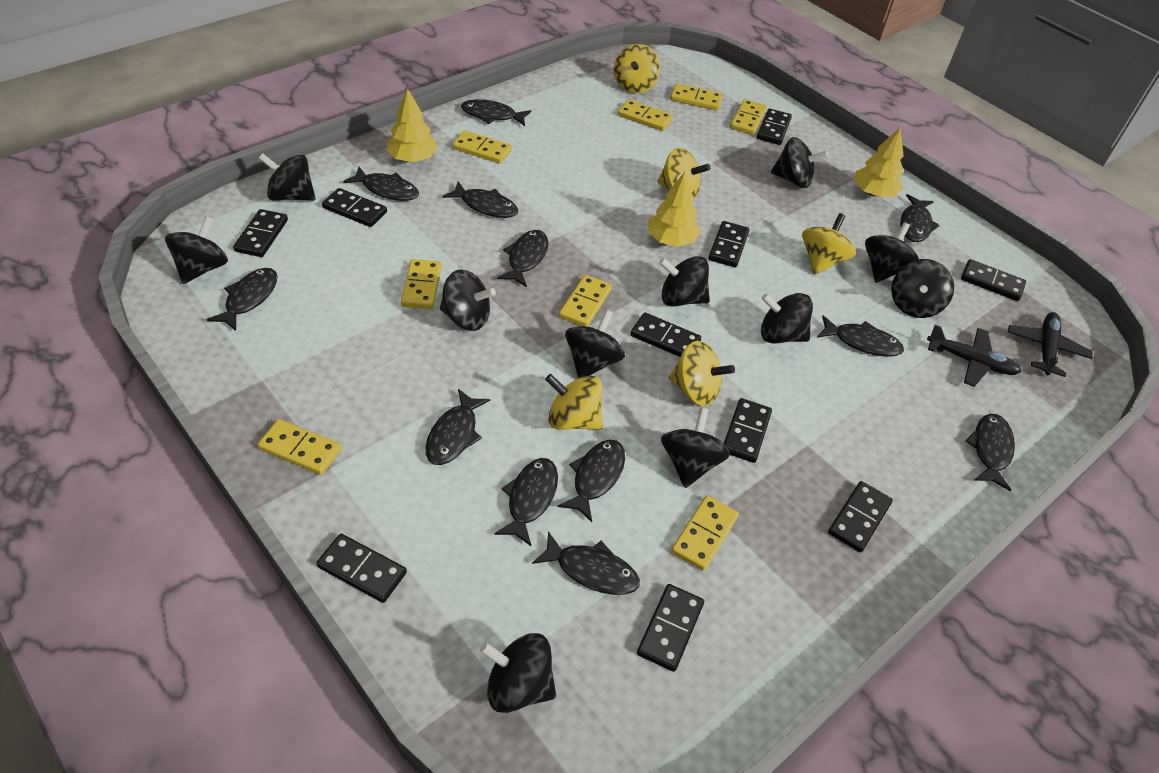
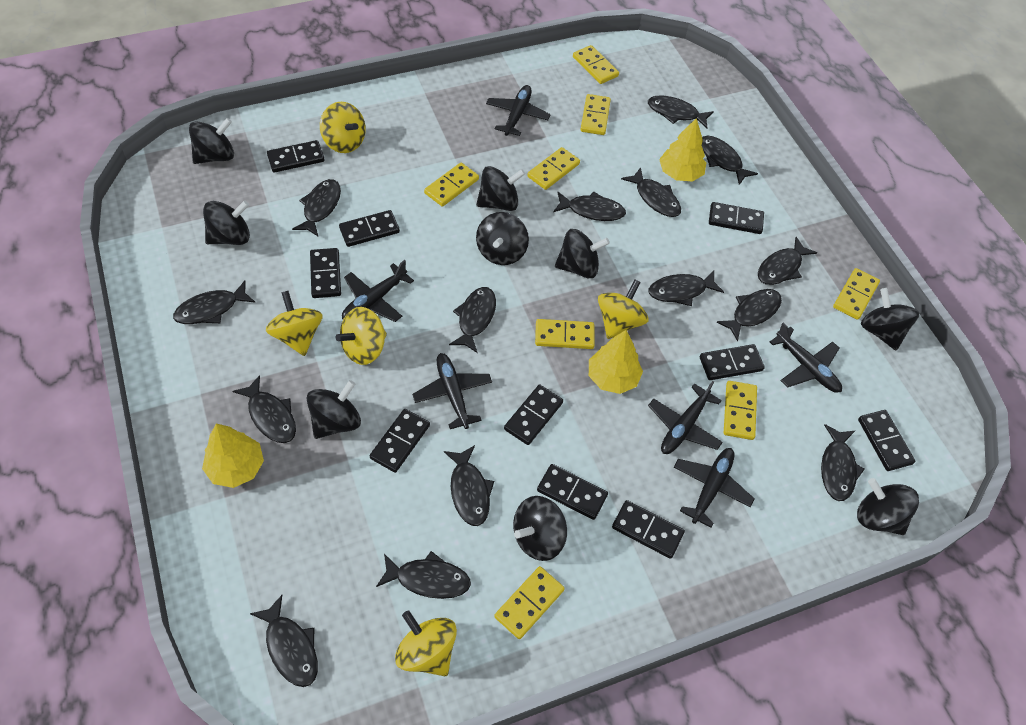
black fish: 12 -> 15
black plane: 2 -> 6
black spinning top: 11 -> 9

